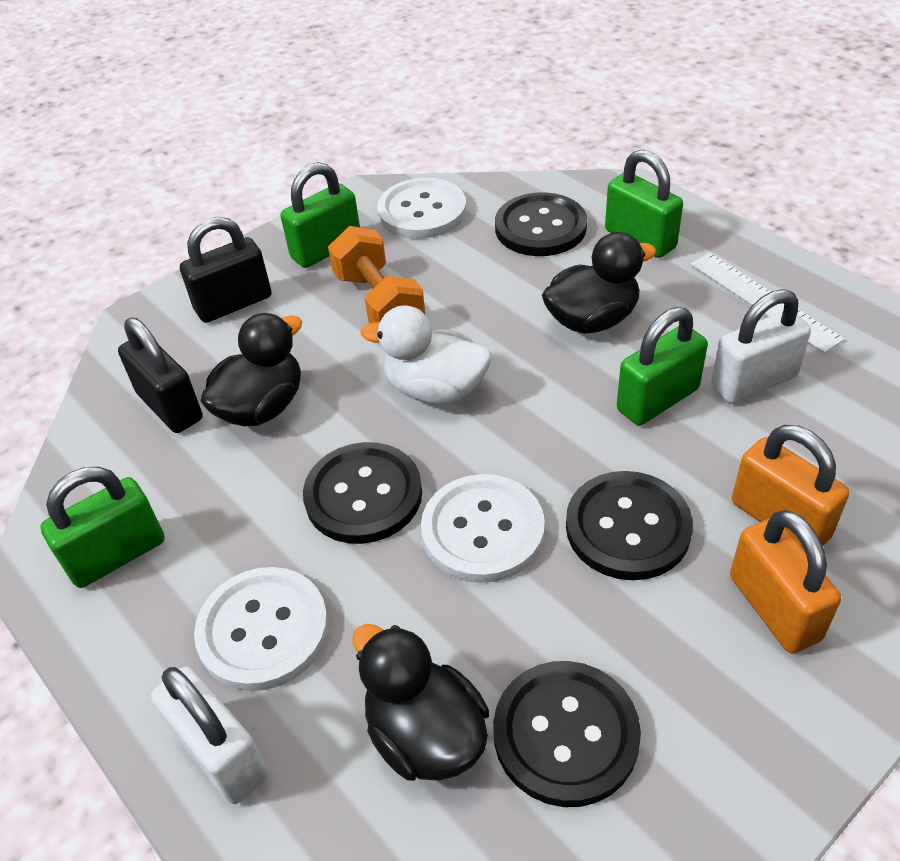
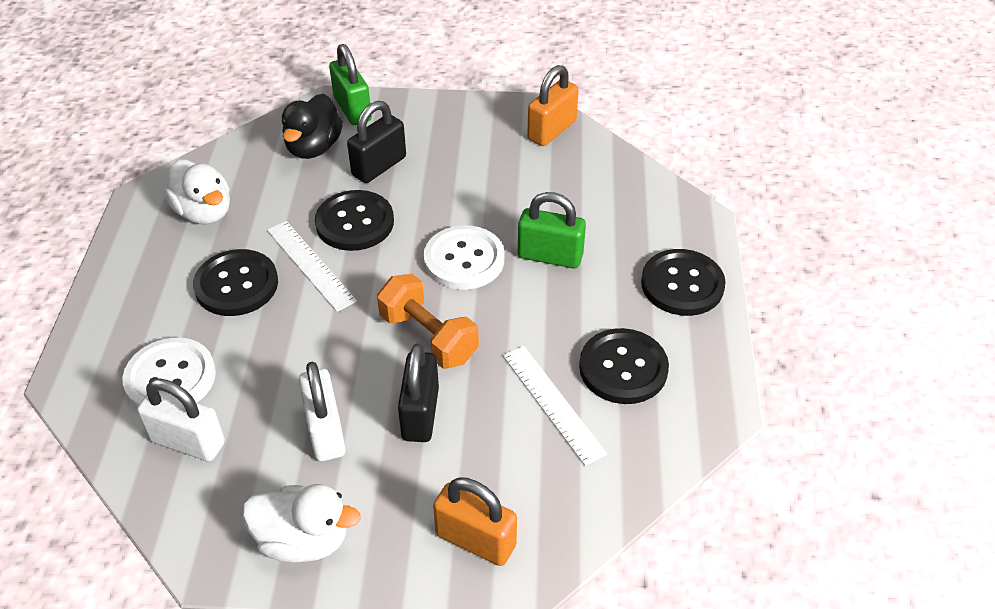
black duck: 3 -> 1
green padlock: 4 -> 2
white button: 3 -> 2
white duck: 1 -> 2
white ruler: 1 -> 2

